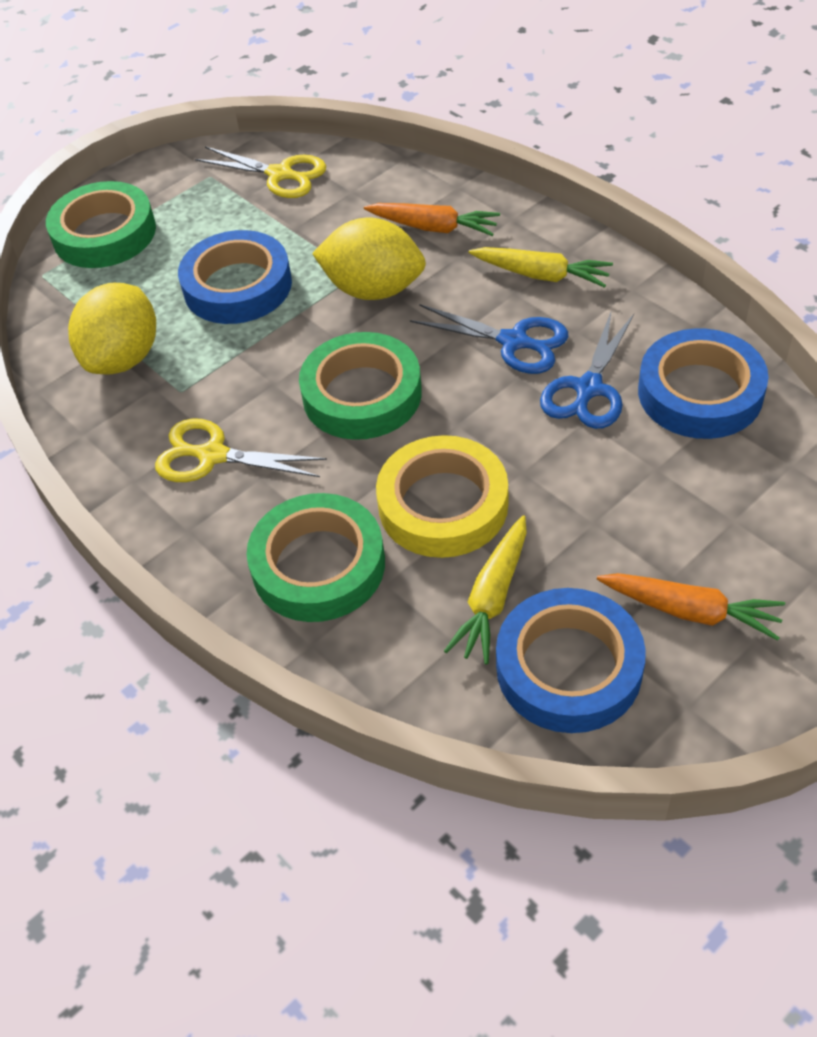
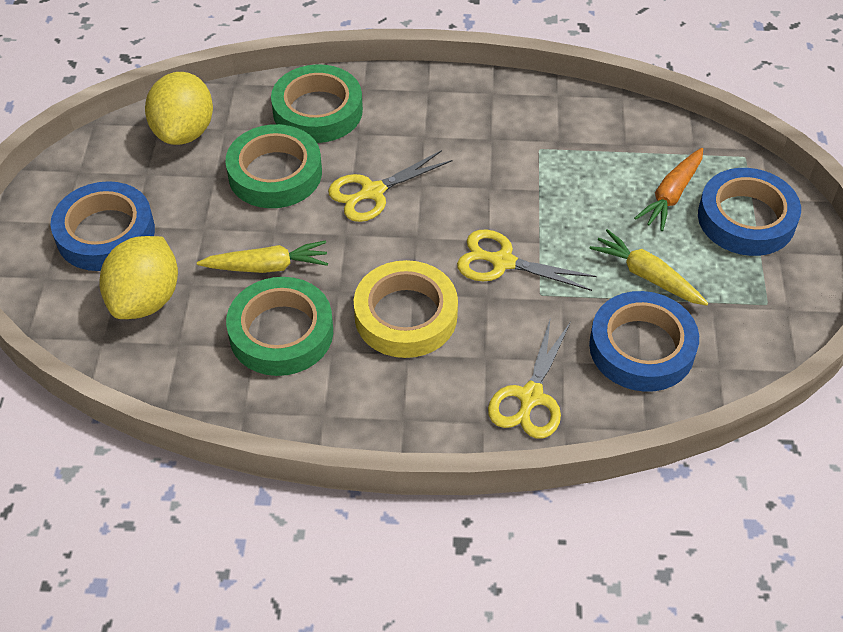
blue scissors: 2 -> 0
orange carrot: 2 -> 1
yellow scissors: 2 -> 3

